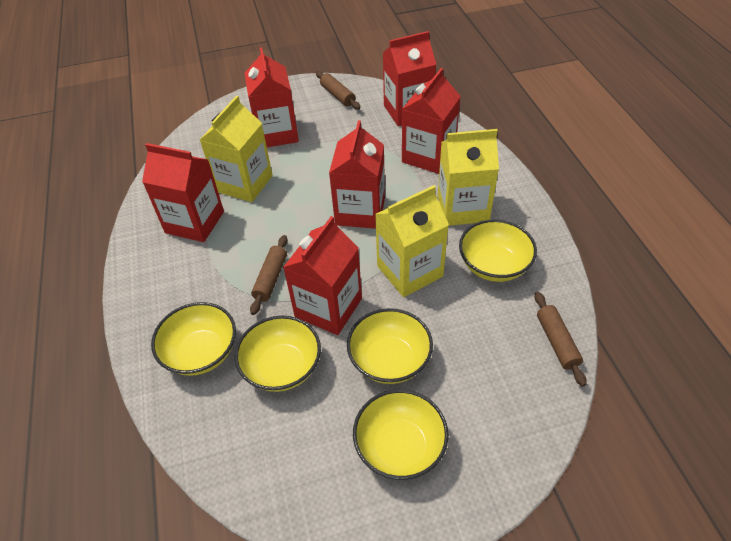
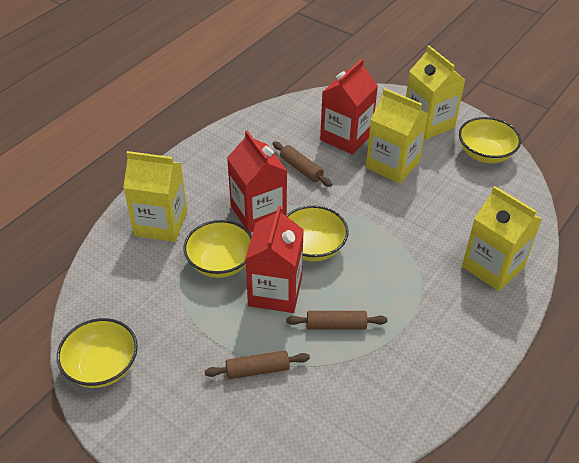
red carton: 6 -> 3
yellow bowl: 5 -> 4
yellow carton: 3 -> 4

